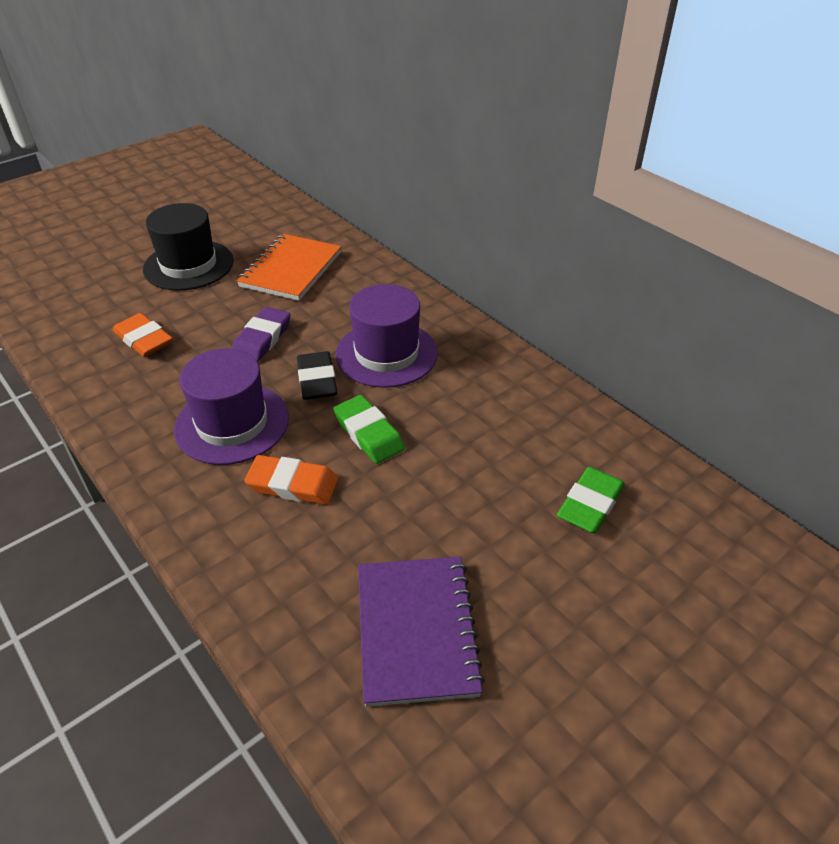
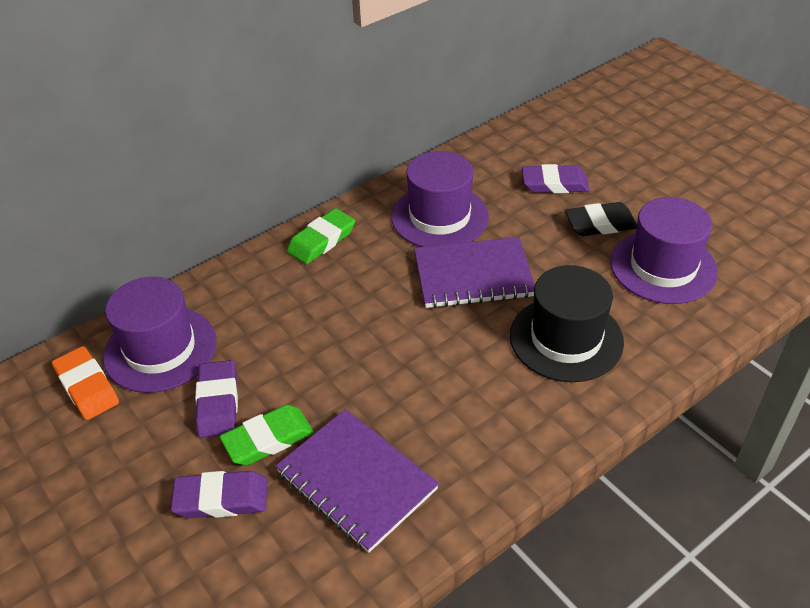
orange eraser: 2 -> 1
orange notebook: 1 -> 0
purple eraser: 1 -> 3
purple hat: 2 -> 3
purple notebook: 1 -> 2

